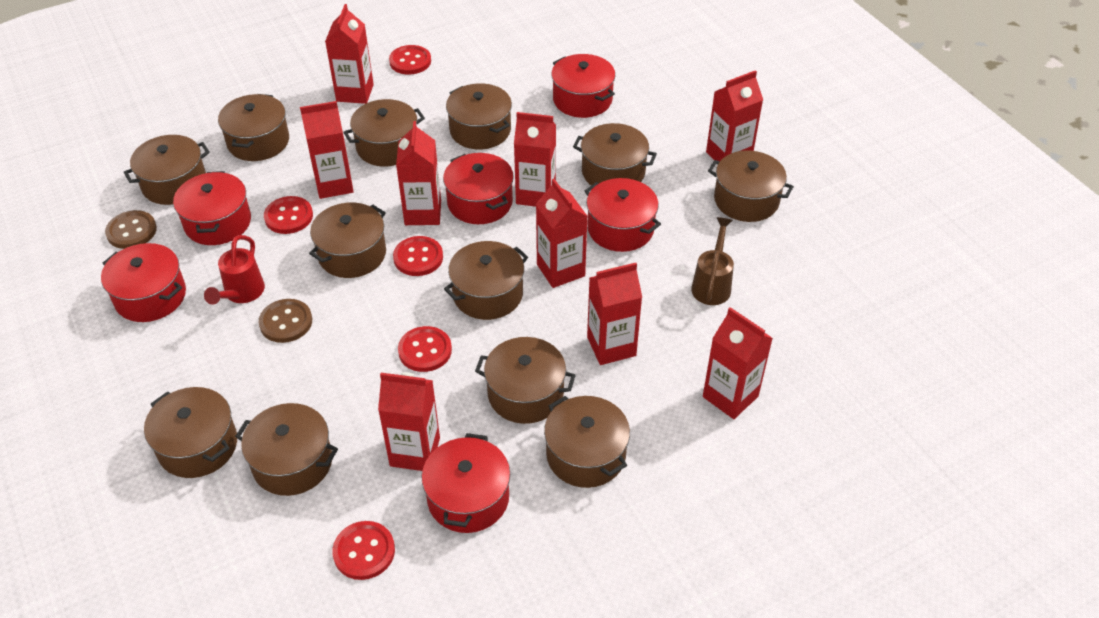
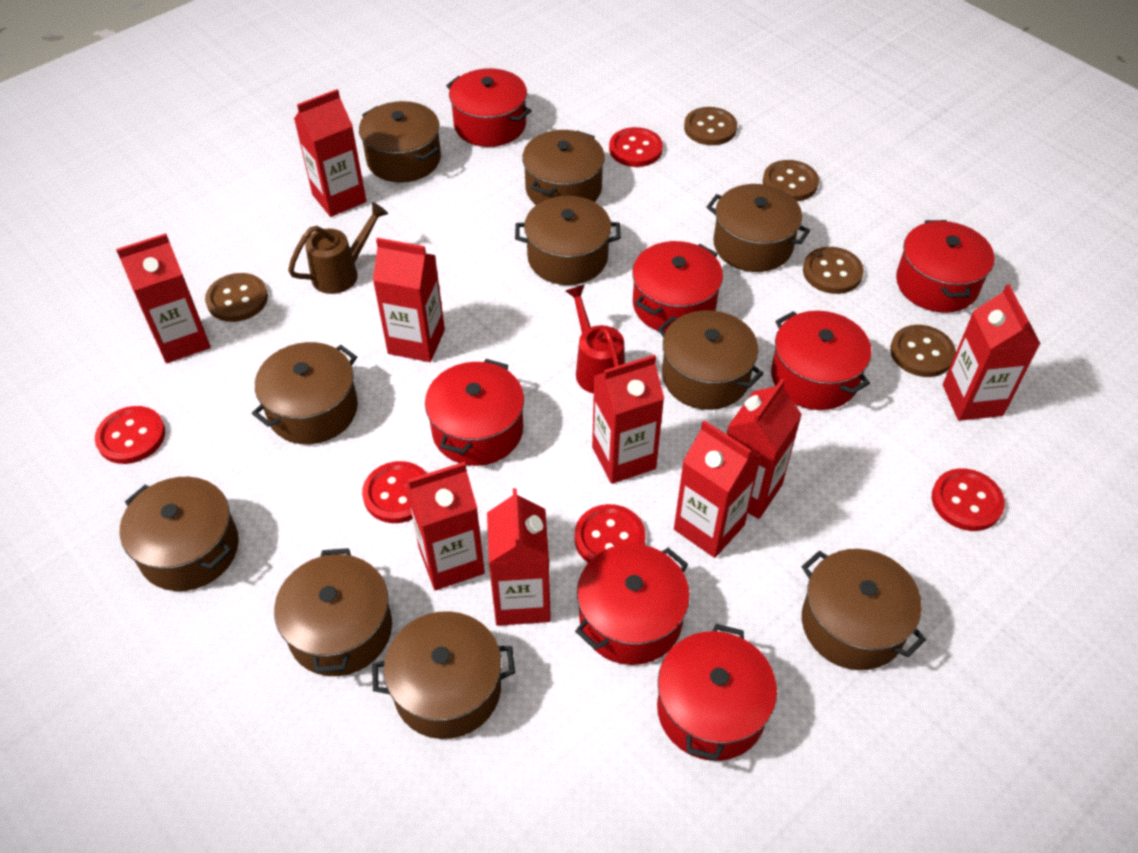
brown button: 2 -> 5
brown pot: 12 -> 10
red pot: 6 -> 7

